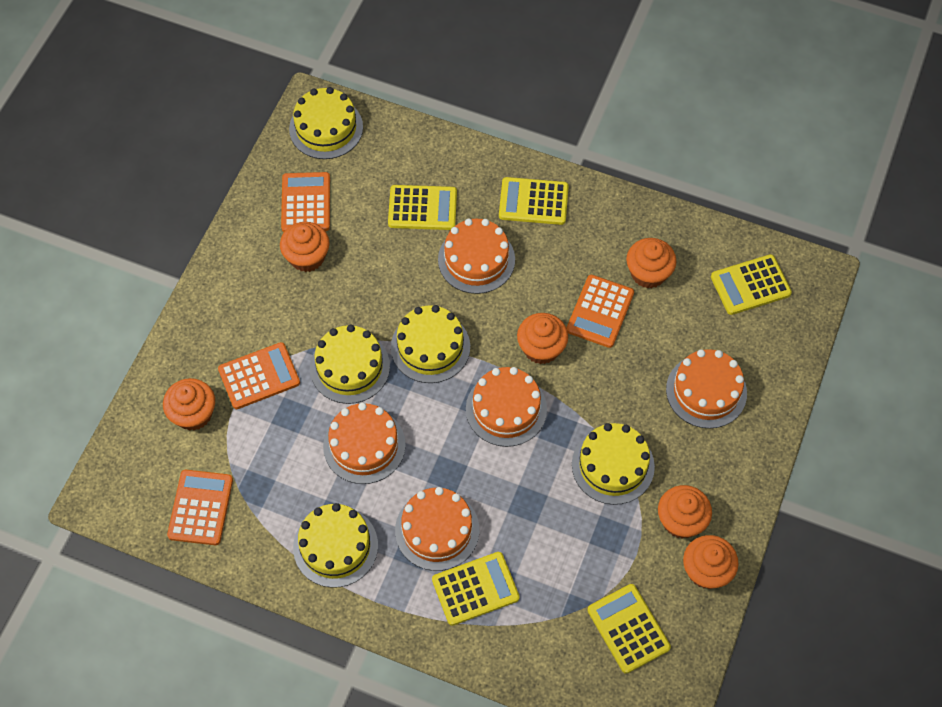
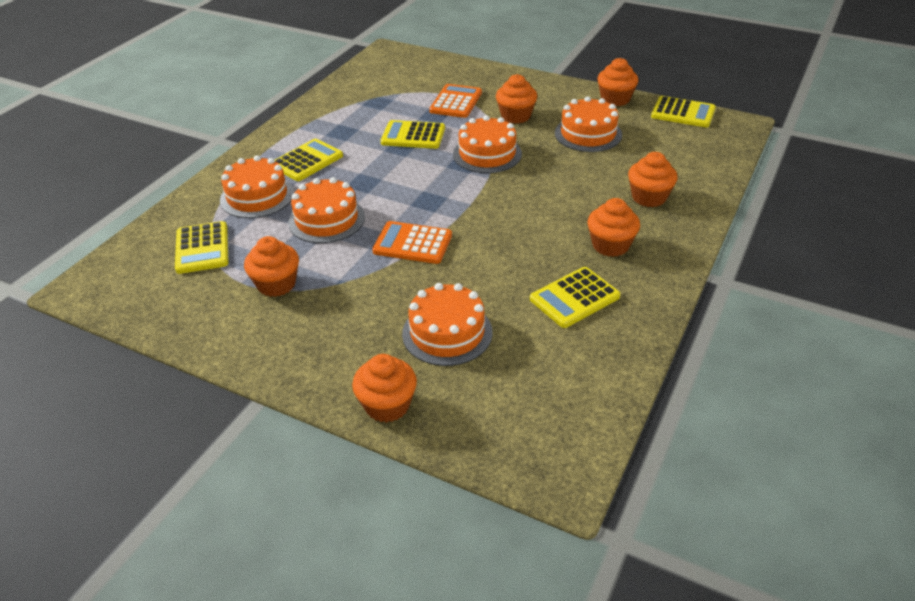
orange calculator: 4 -> 2
yellow cake: 5 -> 0

